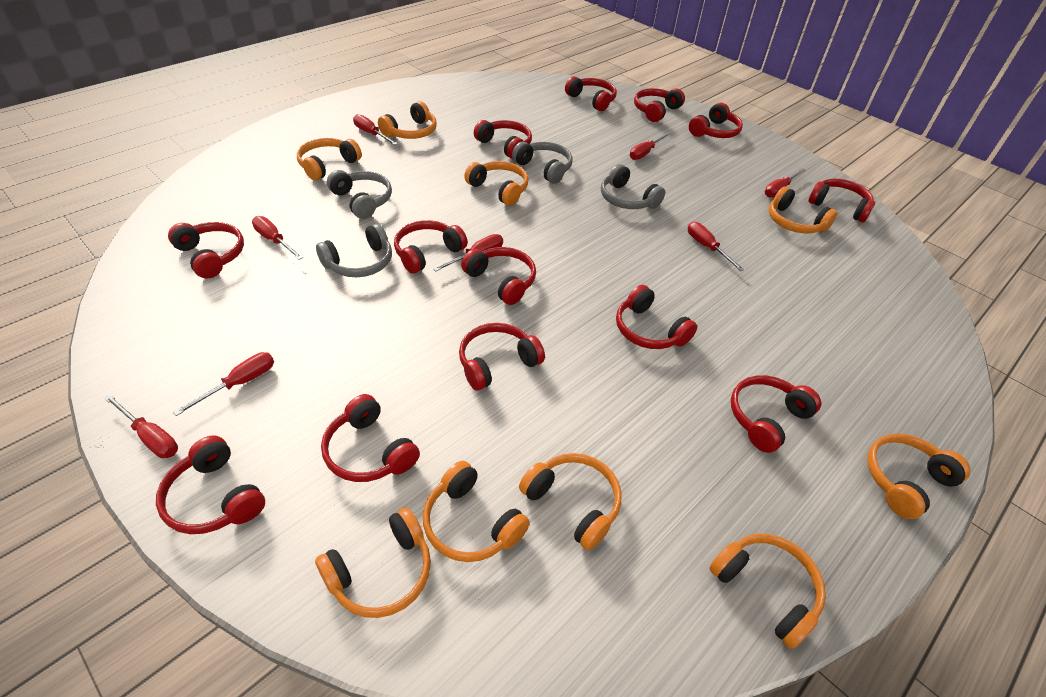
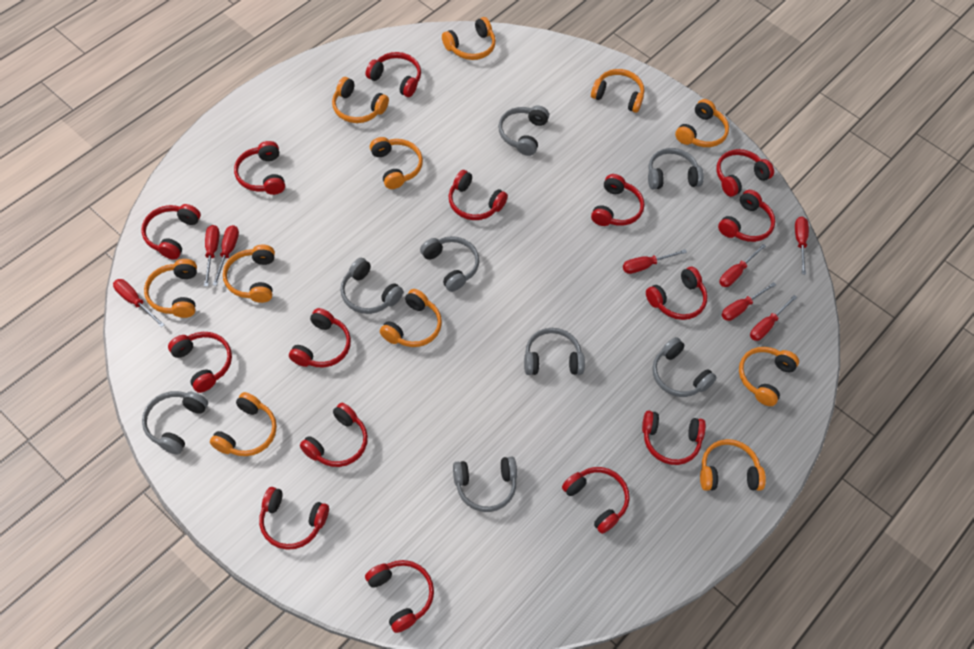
grey headphones: 4 -> 8
orange headphones: 9 -> 11
red headphones: 13 -> 15

